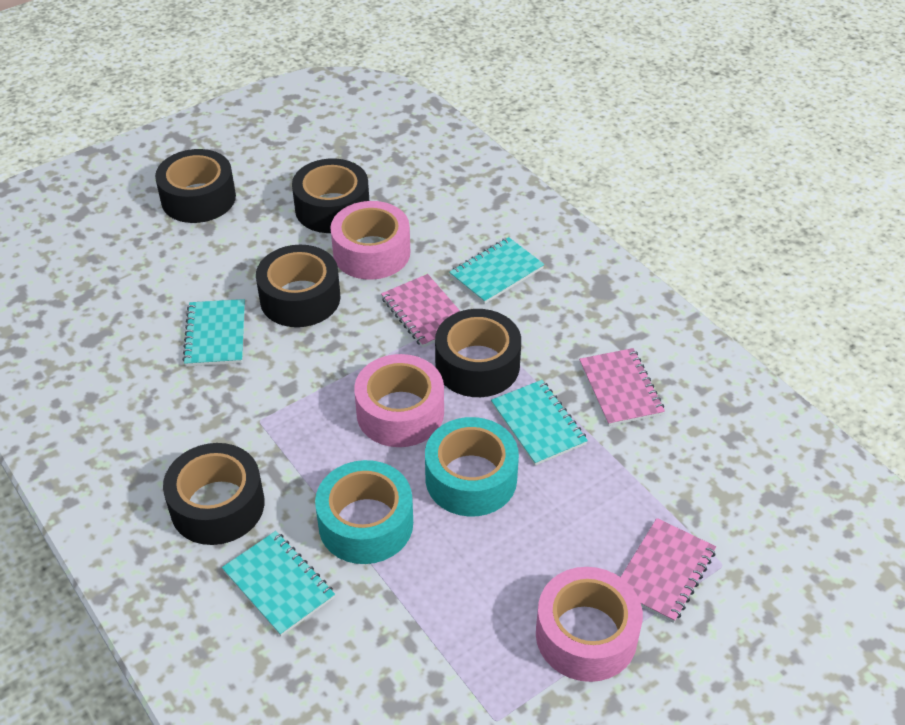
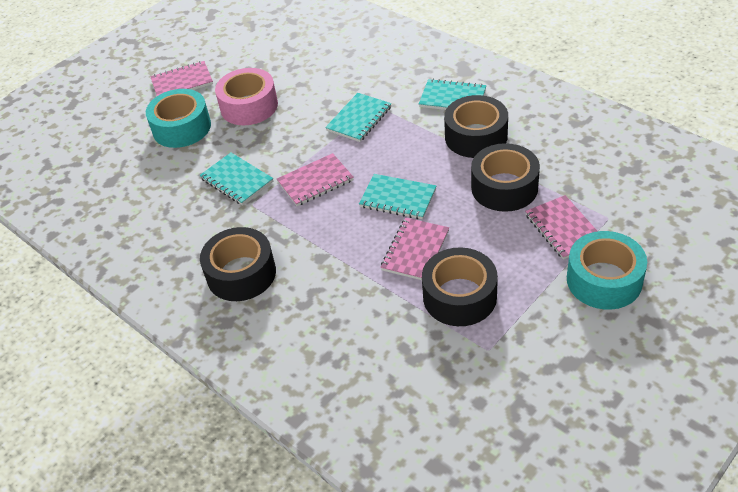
black tape: 5 -> 4
pink notebook: 3 -> 4
pink tape: 3 -> 1

